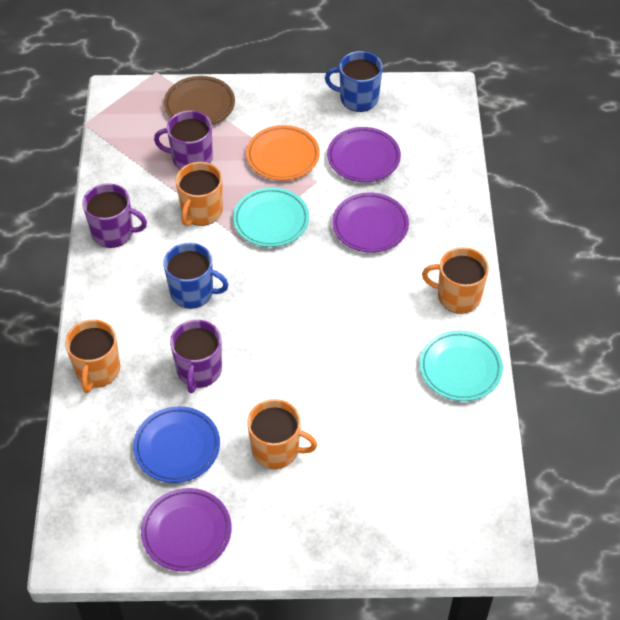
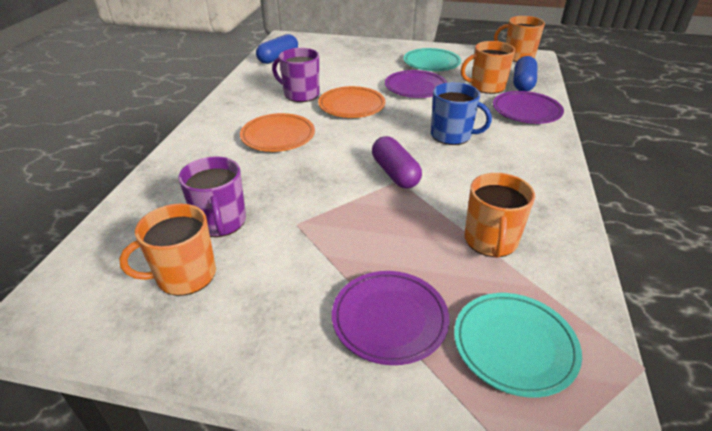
blue capsule: 0 -> 2
blue mug: 2 -> 1
blue plate: 1 -> 0
brown plate: 1 -> 0
orange plate: 1 -> 2
purple capsule: 0 -> 1
purple mug: 3 -> 2

